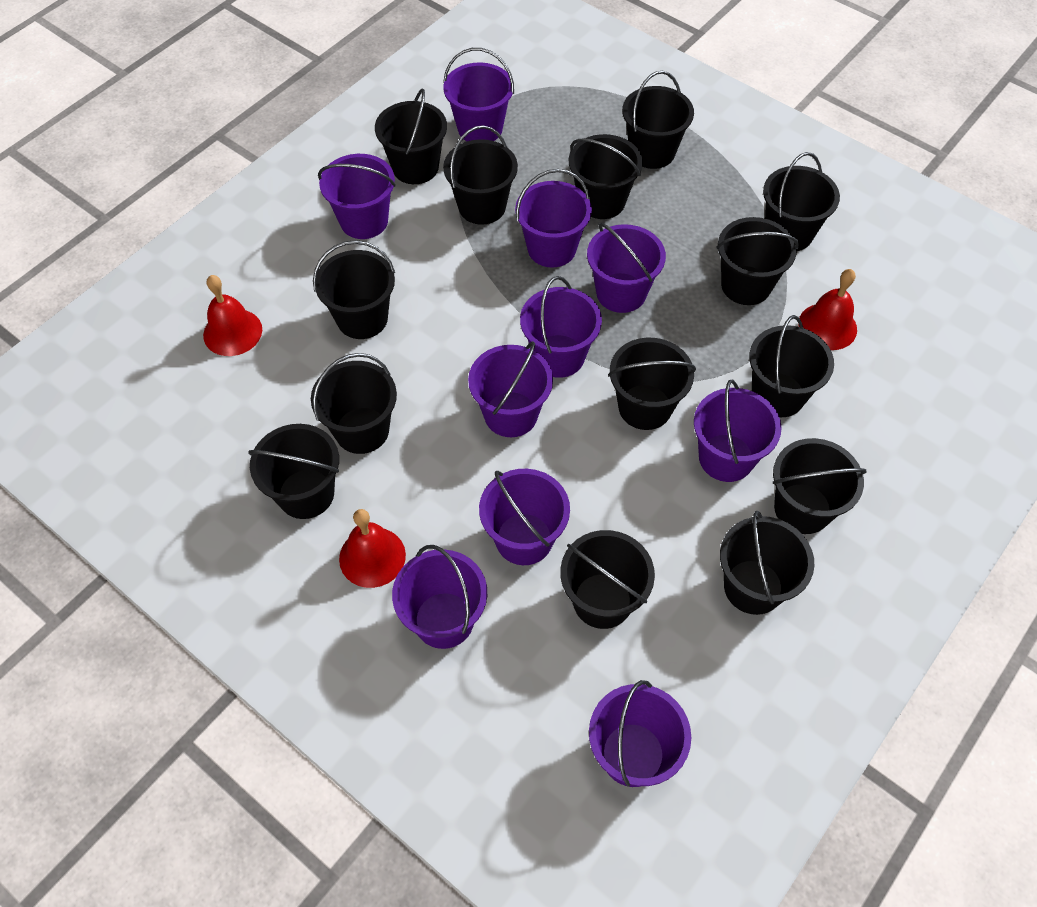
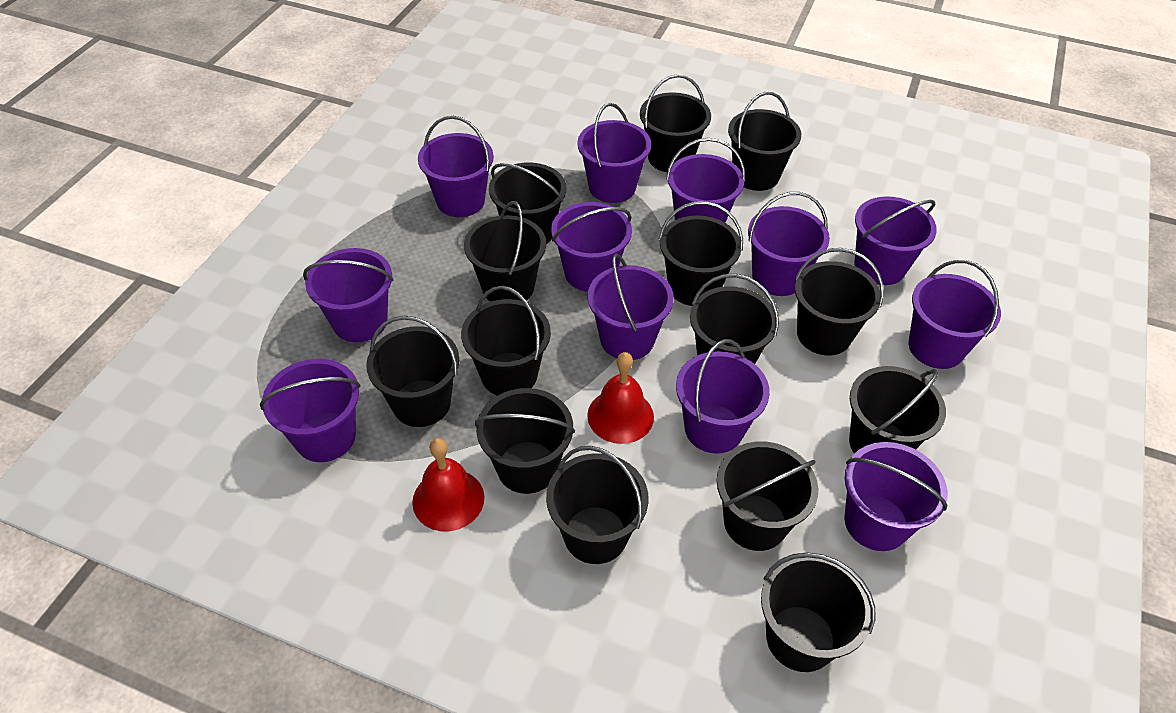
purple bucket: 10 -> 12
red bell: 3 -> 2

